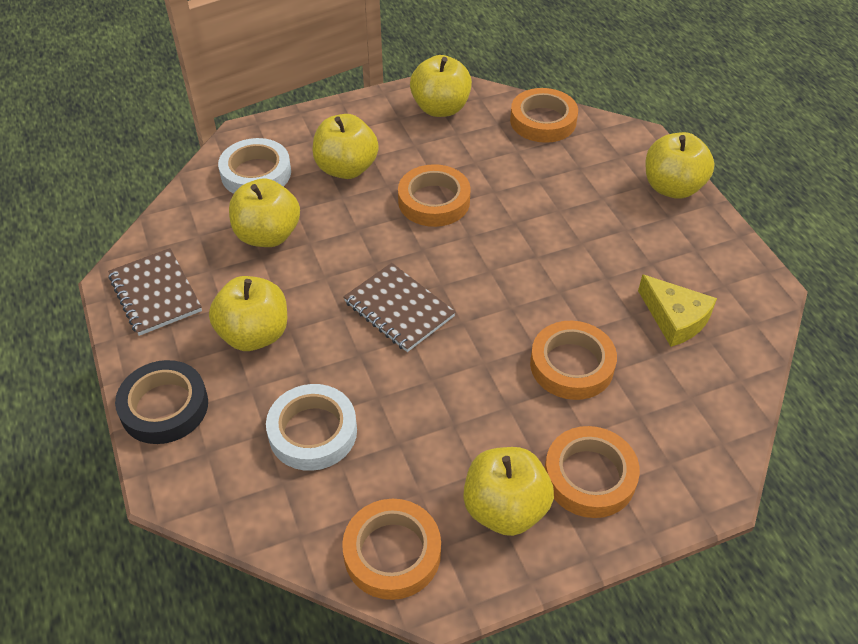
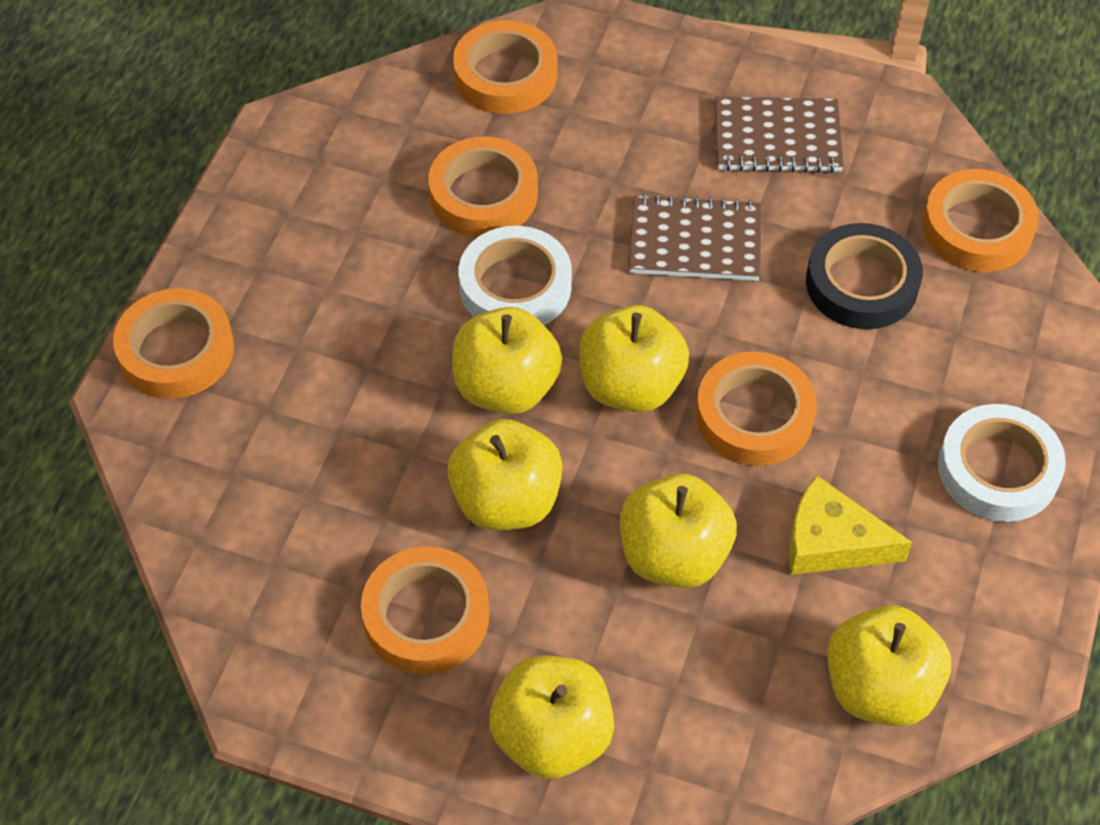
orange tape: 5 -> 6

